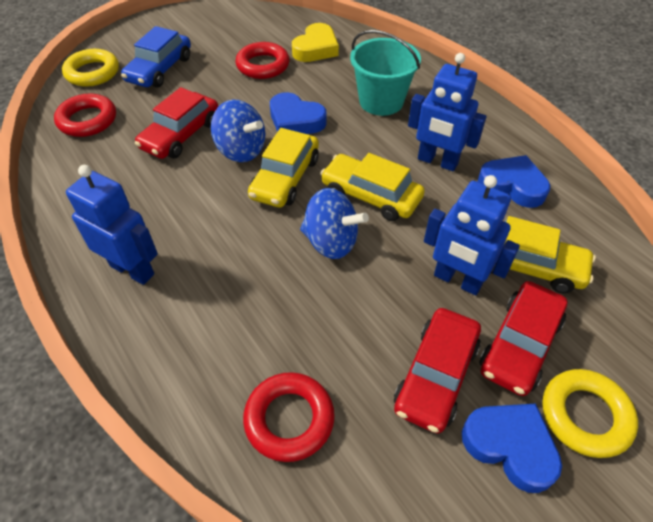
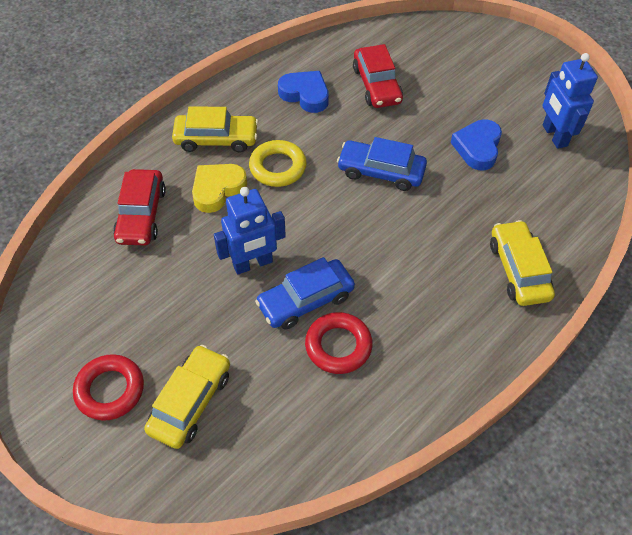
blue car: 1 -> 2
blue heart: 3 -> 2
blue robot: 3 -> 2
blue spinning top: 2 -> 0
red car: 3 -> 2
red ring: 3 -> 2
turquoise bucket: 1 -> 0
yellow ring: 2 -> 1

